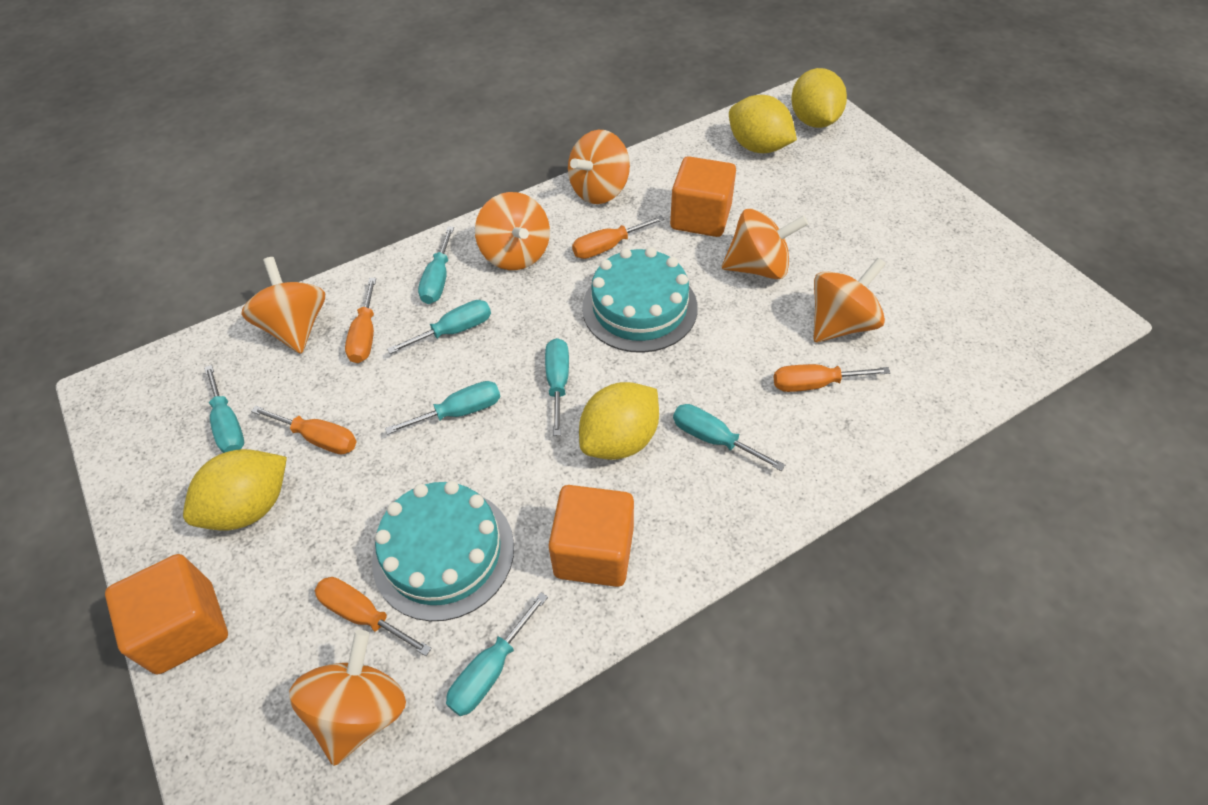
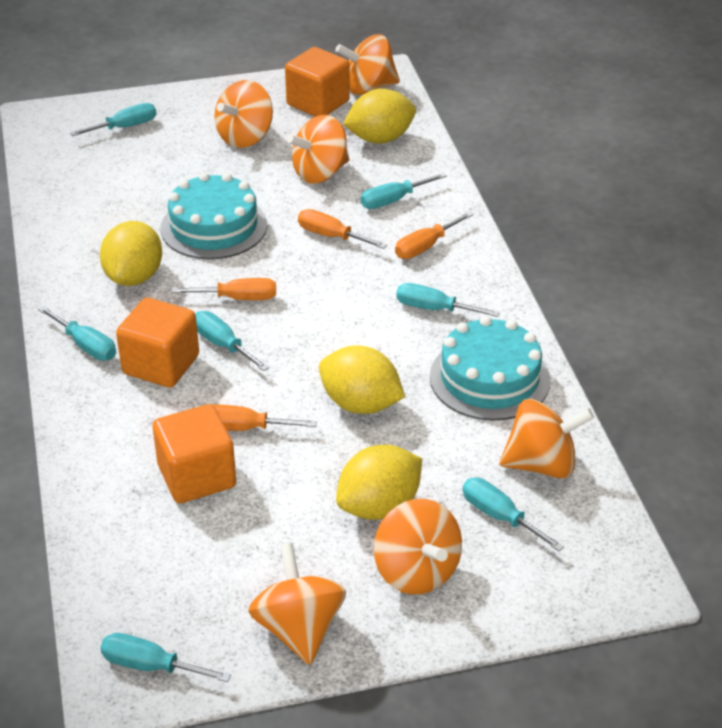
orange screwdriver: 5 -> 4

